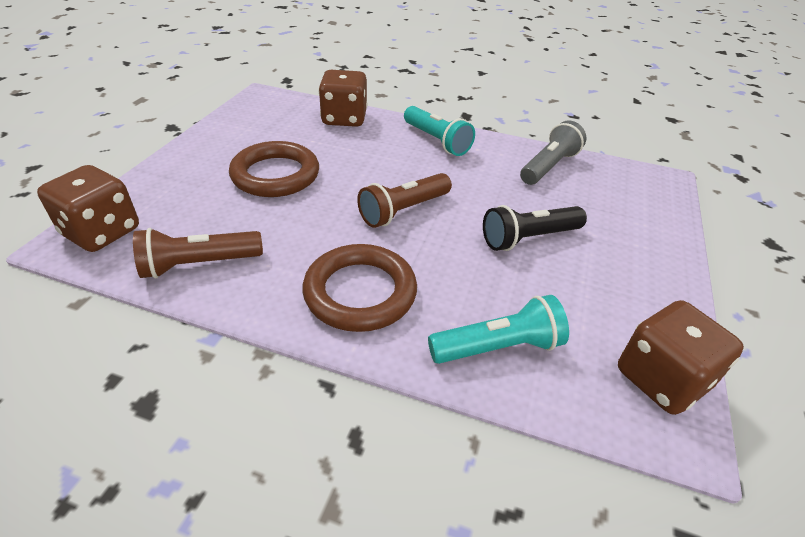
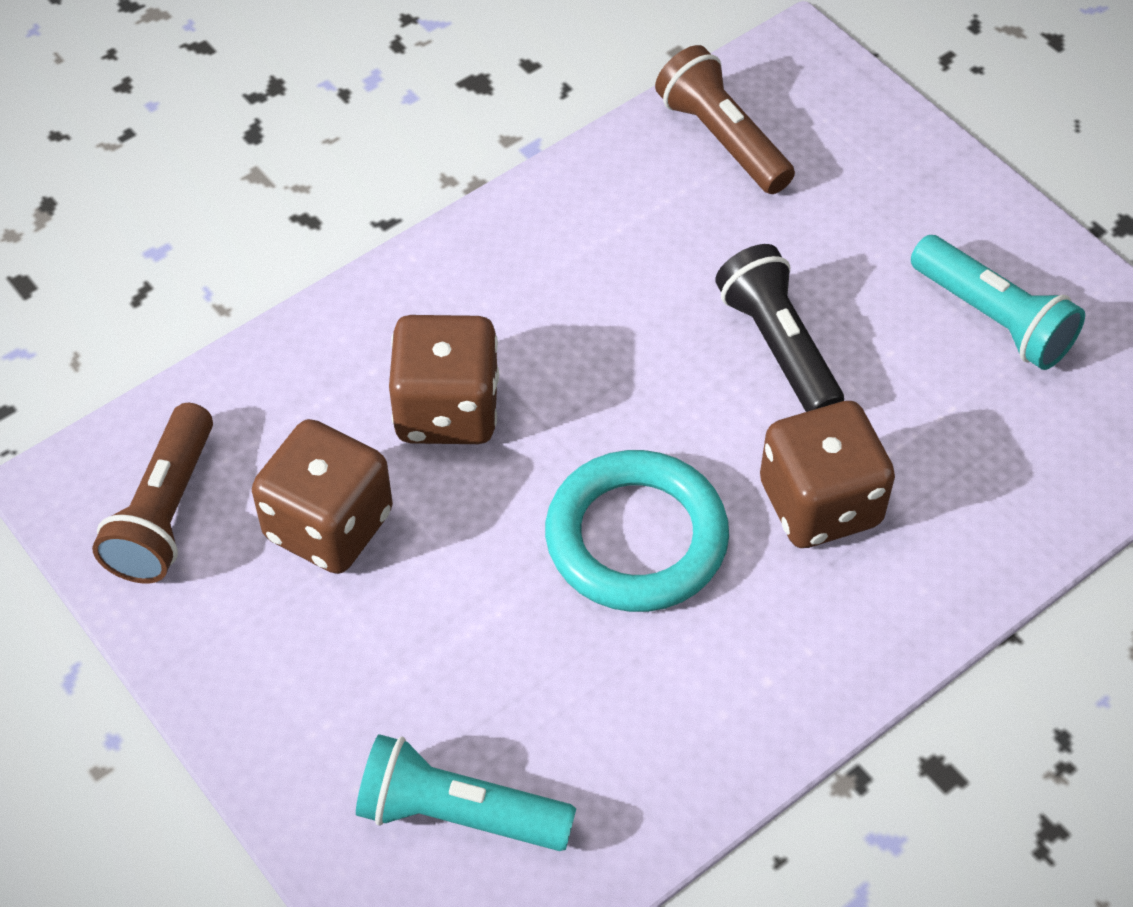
brown ring: 2 -> 0
grey flashlight: 1 -> 0
turquoise ring: 0 -> 1

